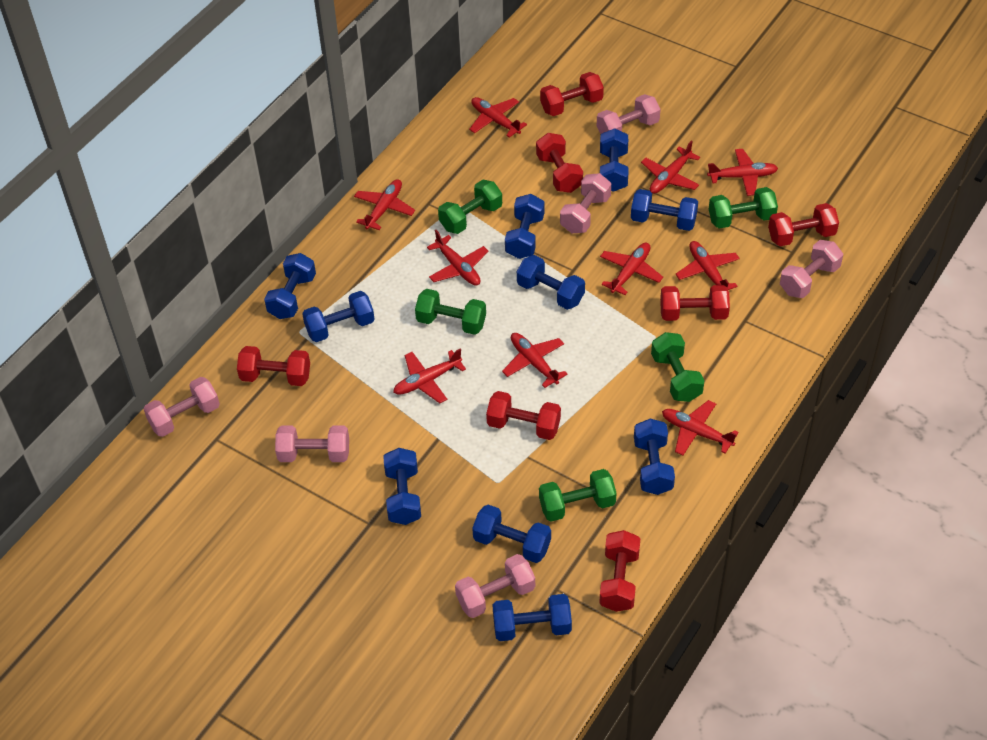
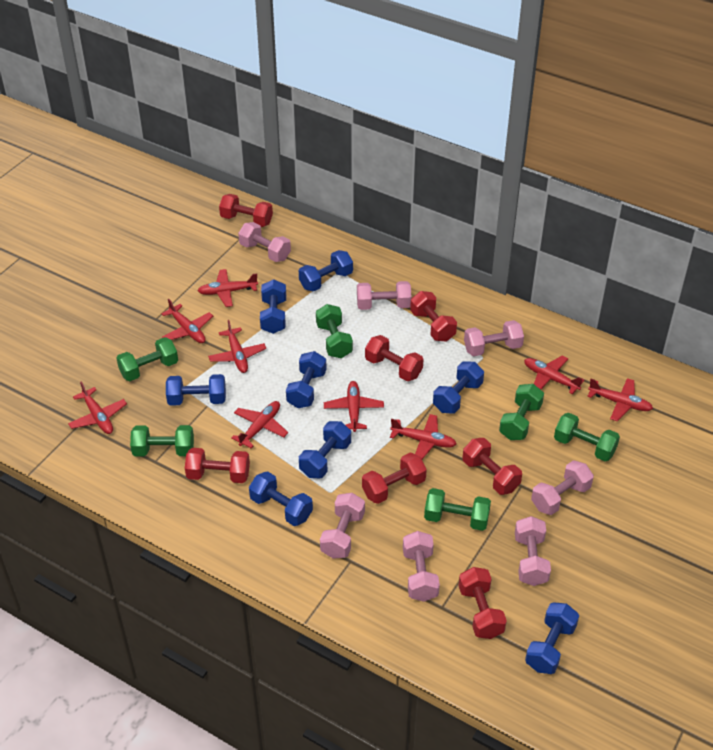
blue dumbbell: 10 -> 8
green dumbbell: 5 -> 6
pink dumbbell: 6 -> 7
red plane: 10 -> 9

